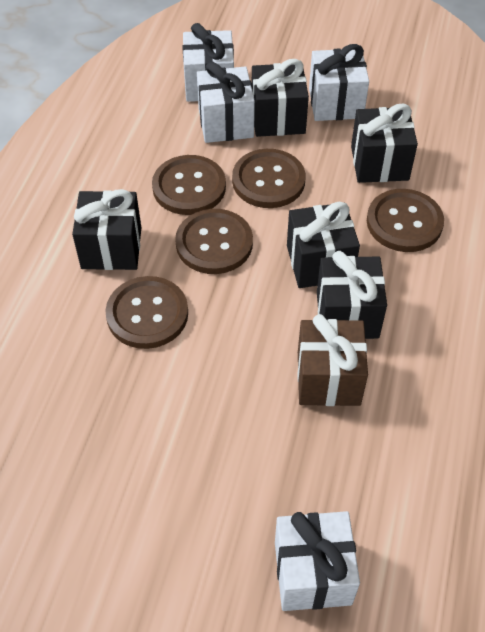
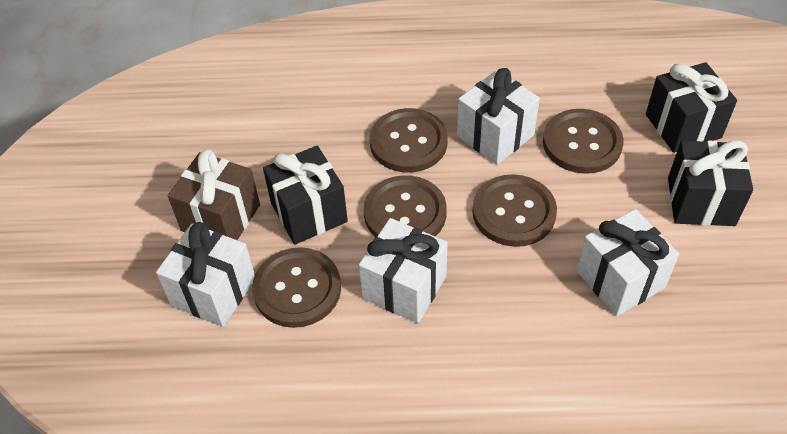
black gift: 5 -> 3

